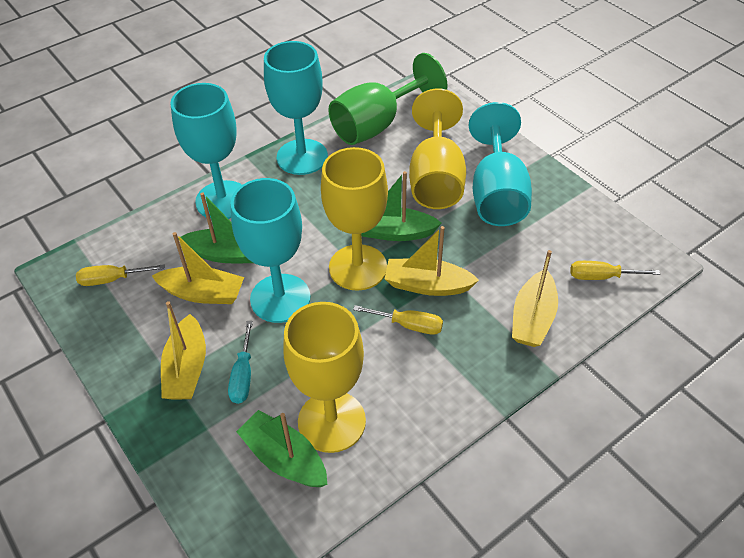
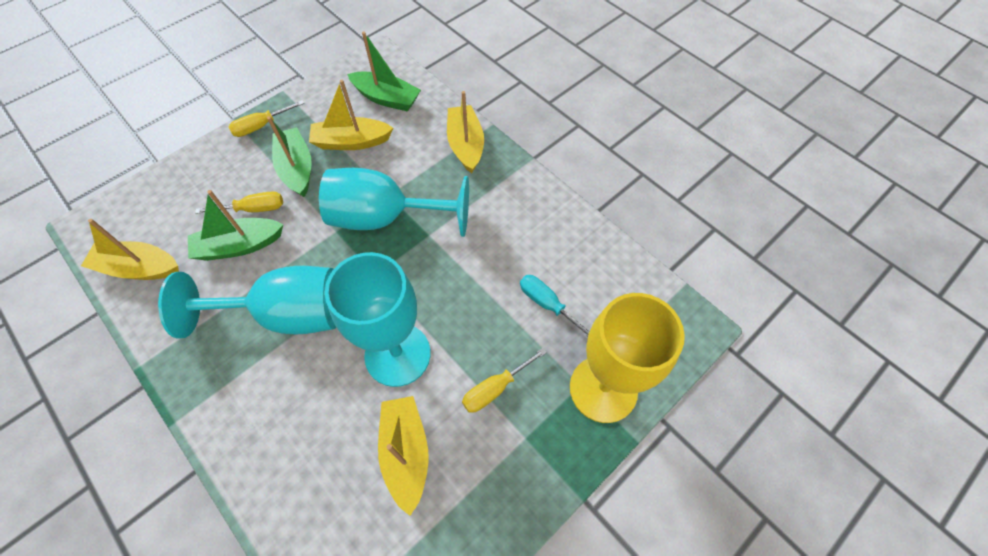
green goblet: 1 -> 0
turquoise goblet: 4 -> 3
yellow goblet: 3 -> 1

